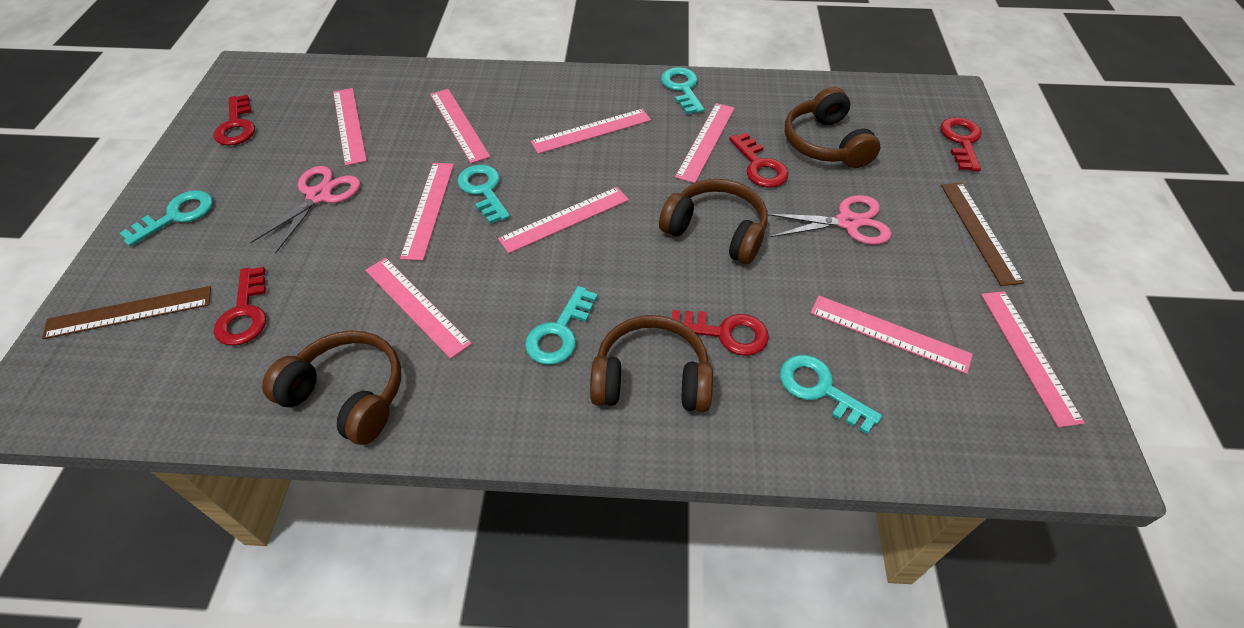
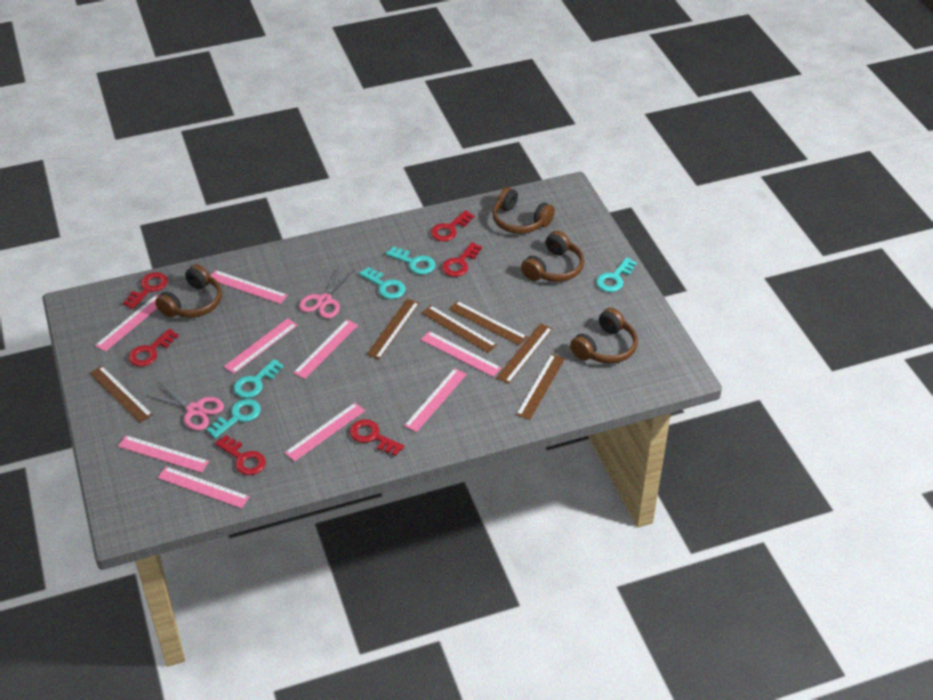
brown ruler: 2 -> 6
red key: 5 -> 6

